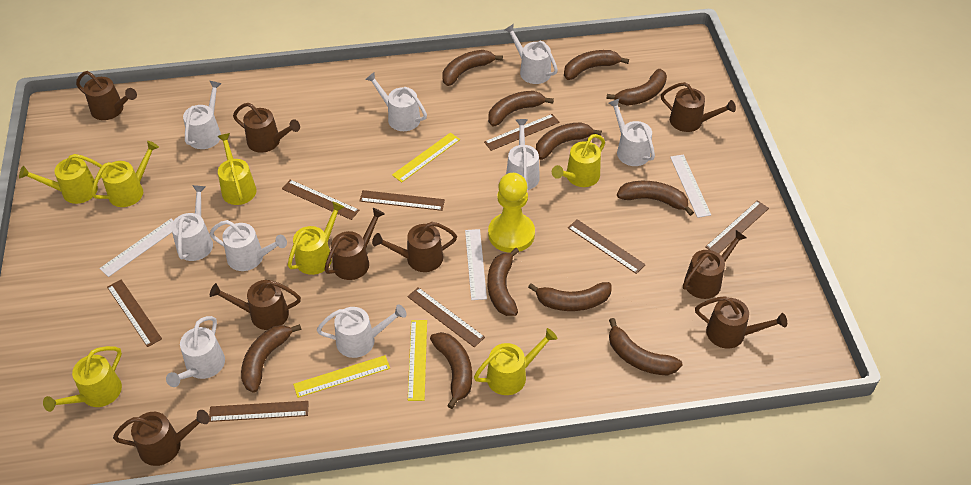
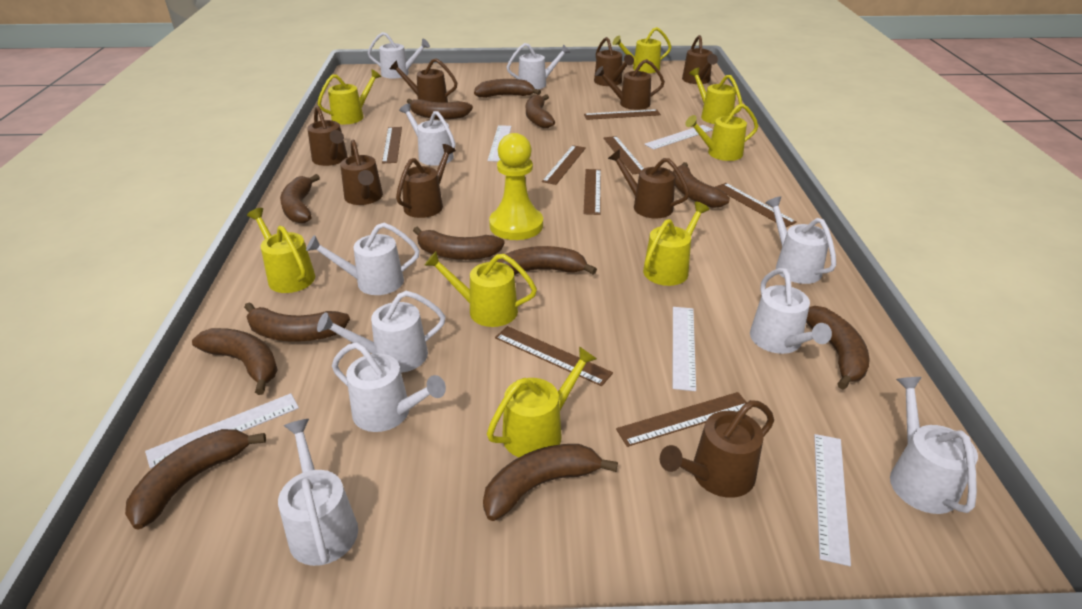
brown banana: 11 -> 12
white ruler: 3 -> 5
white watering can: 9 -> 10
yellow ruler: 3 -> 0
yellow watering can: 7 -> 8

